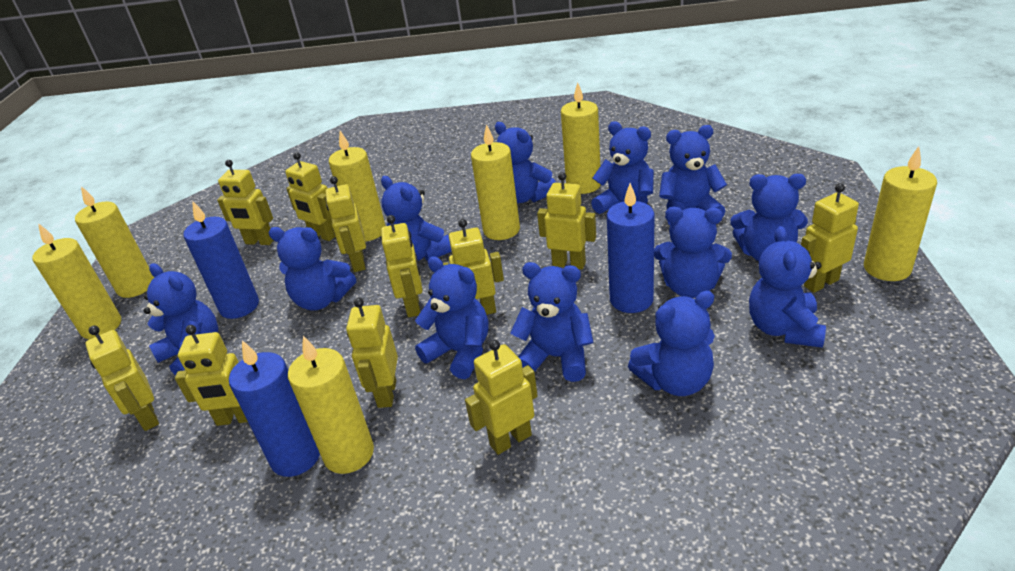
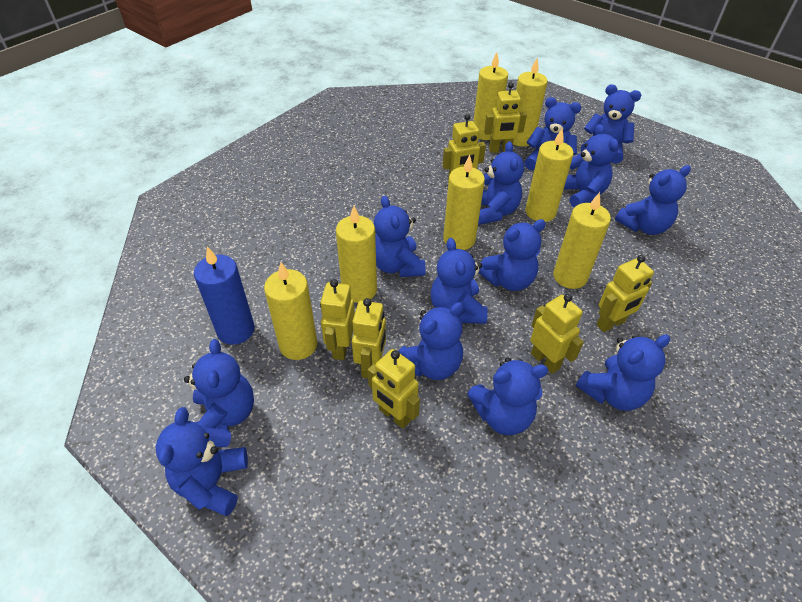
blue candle: 3 -> 1
blue teddy bear: 12 -> 13
yellow robot: 11 -> 7

